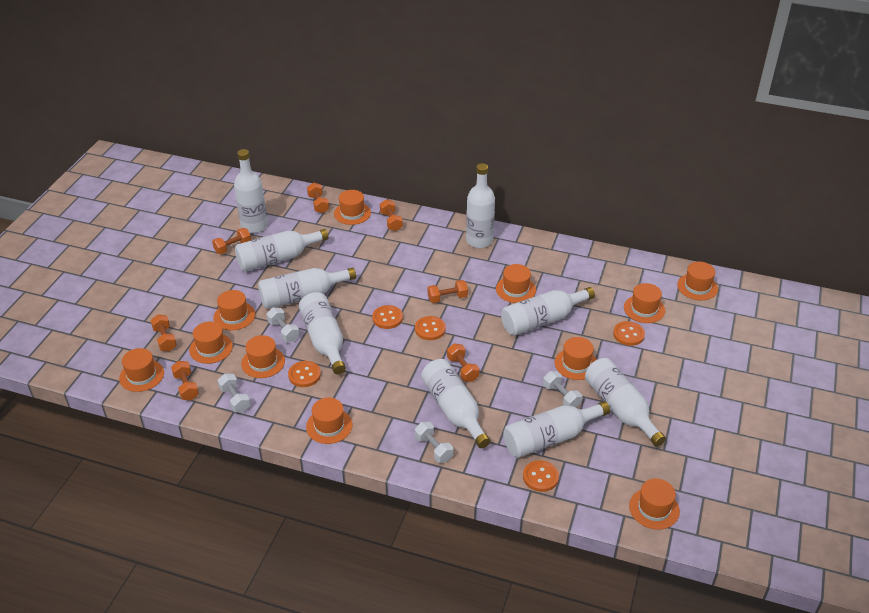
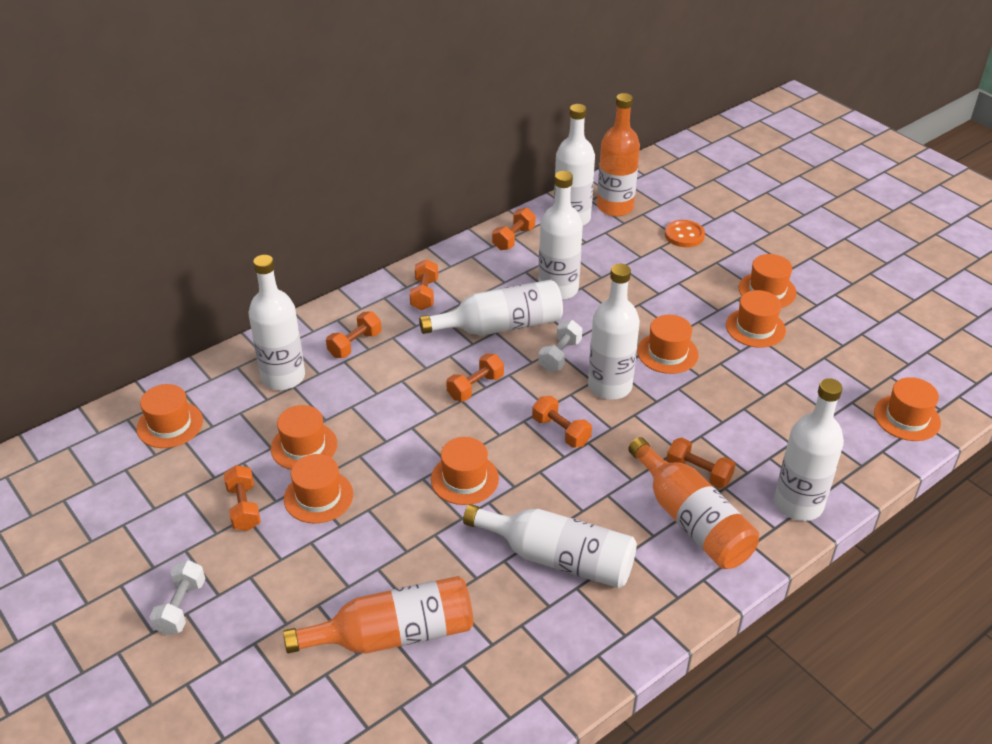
orange bottle: 0 -> 3
orange button: 5 -> 1
orange hat: 11 -> 8
white bottle: 9 -> 7
white dumbbell: 4 -> 2

